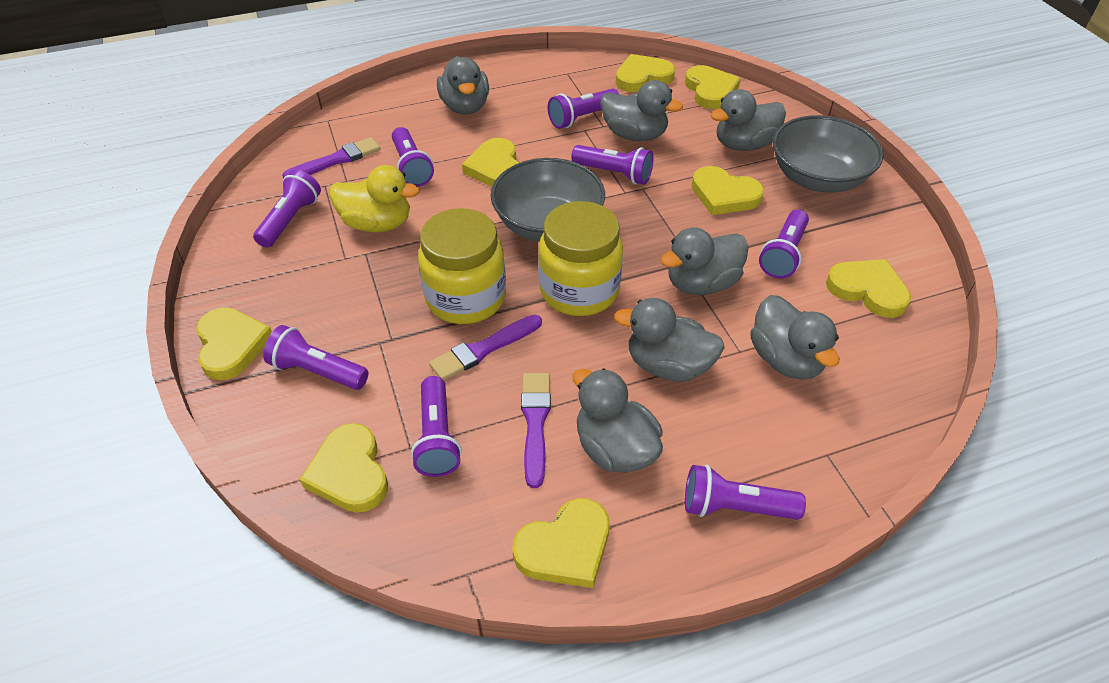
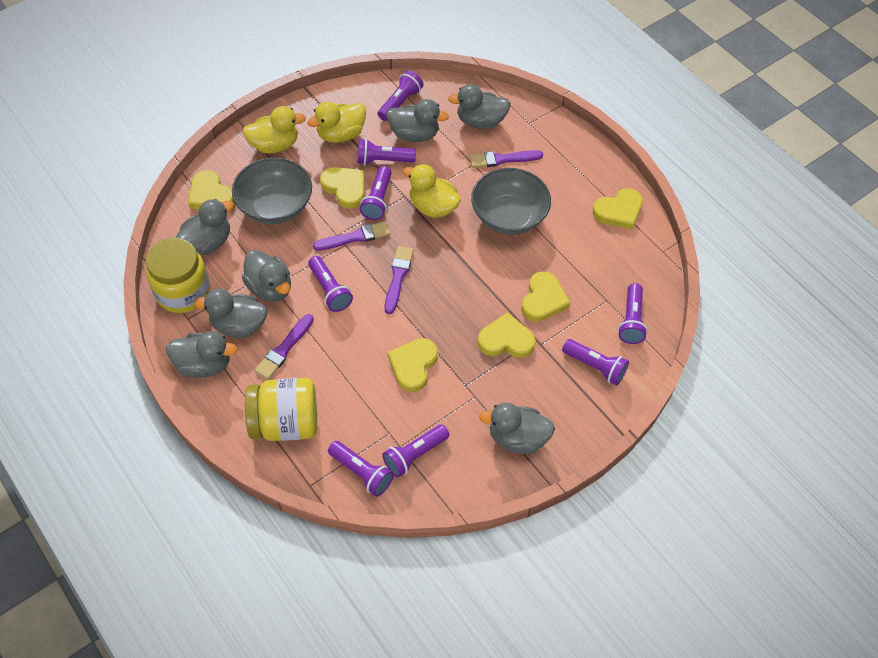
purple brush: 3 -> 4
yellow duck: 1 -> 3
yellow heart: 8 -> 6

